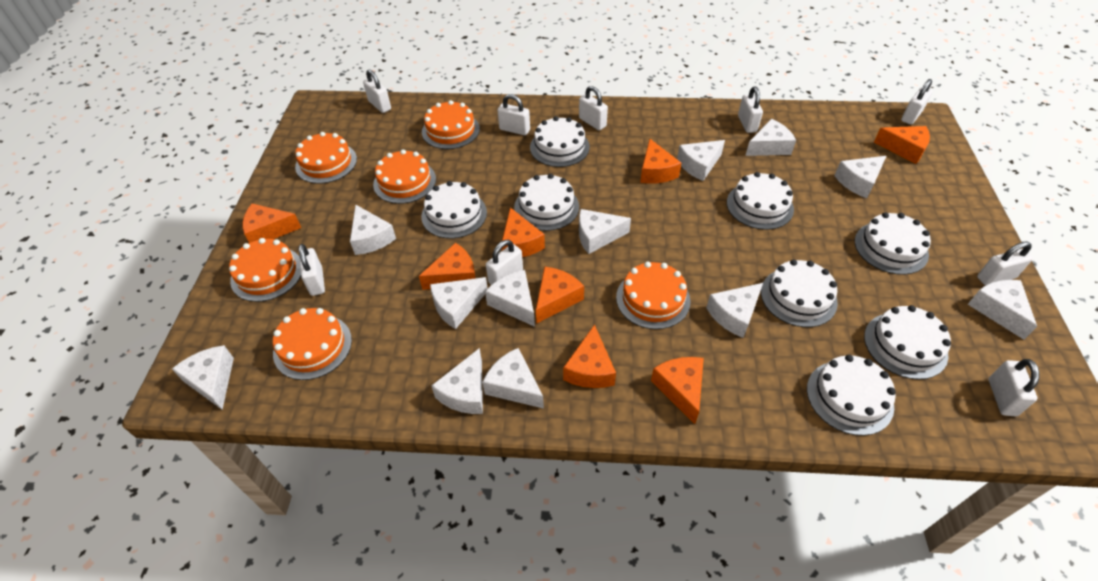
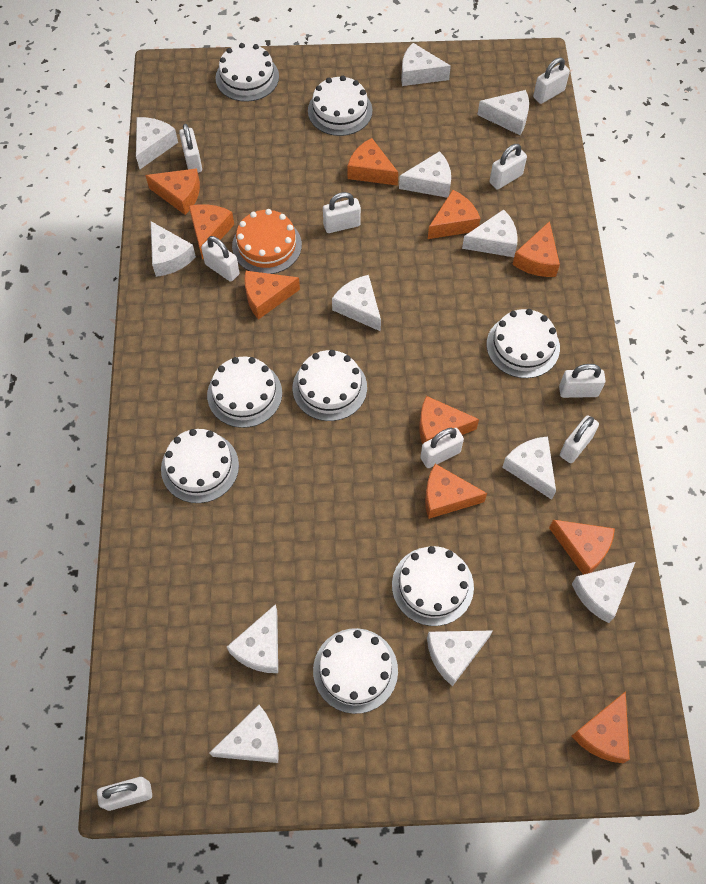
orange cake: 6 -> 1
orange cheese: 8 -> 10

